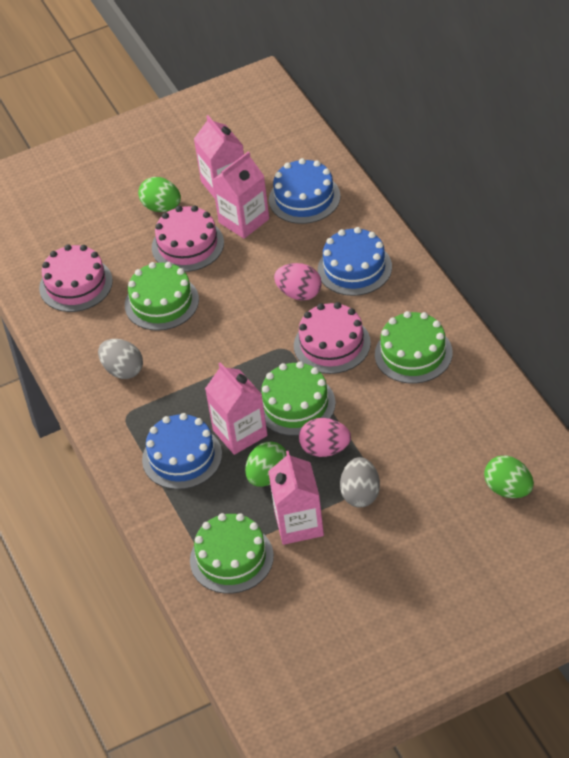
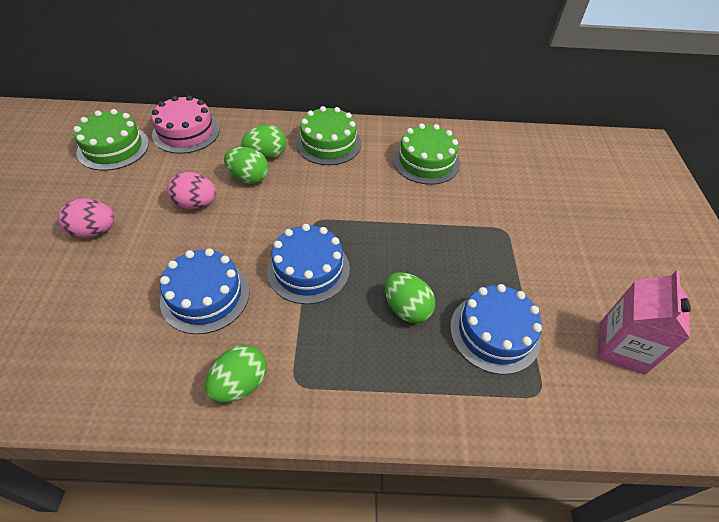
green cake: 4 -> 3
green egg: 3 -> 4
grey egg: 2 -> 0
pink cake: 3 -> 1
pink carton: 4 -> 1

